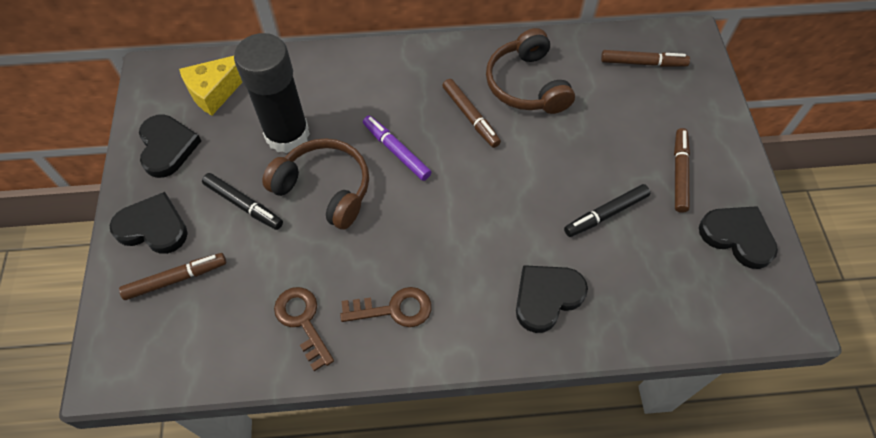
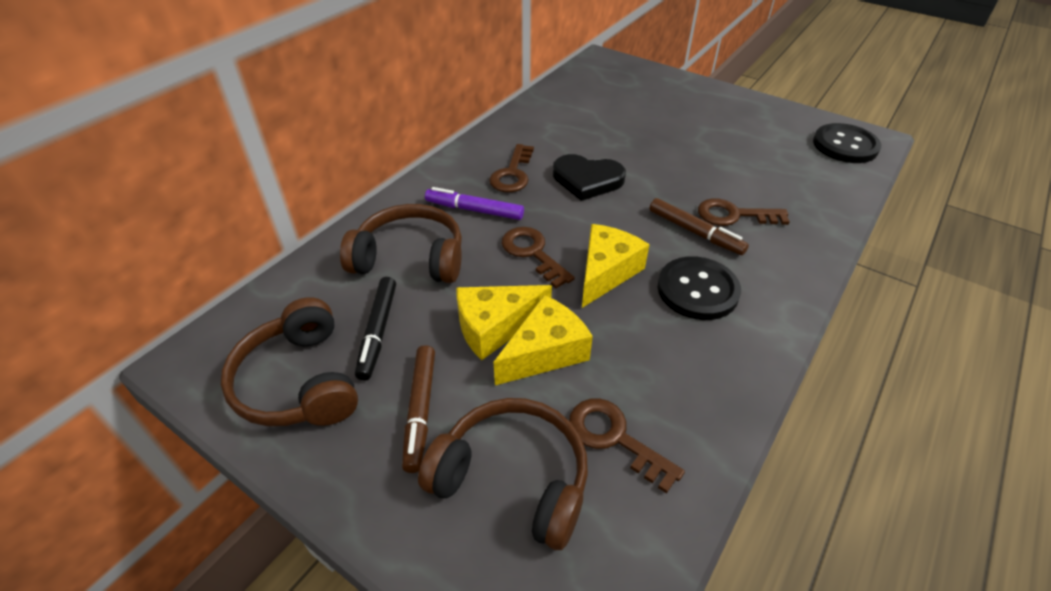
black button: 0 -> 2
black glue stick: 1 -> 0
black heart: 4 -> 1
black marker: 2 -> 1
brown headphones: 2 -> 3
brown key: 2 -> 4
brown marker: 4 -> 2
yellow cheese: 1 -> 3

